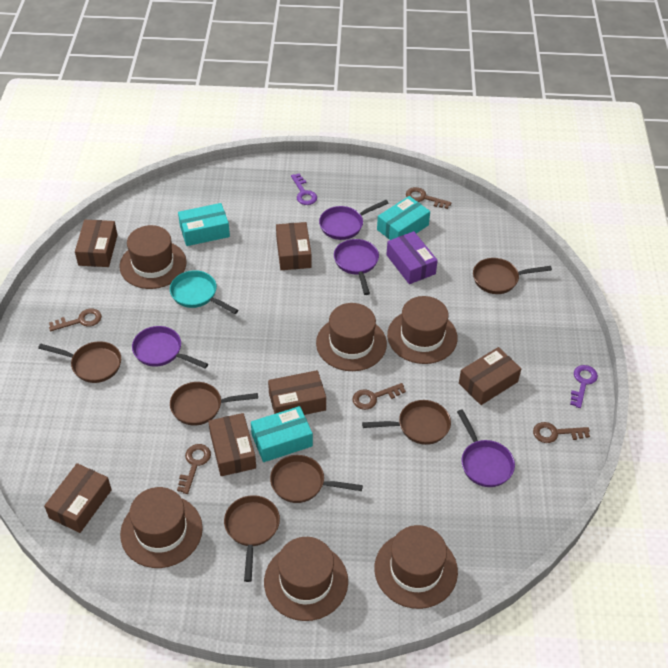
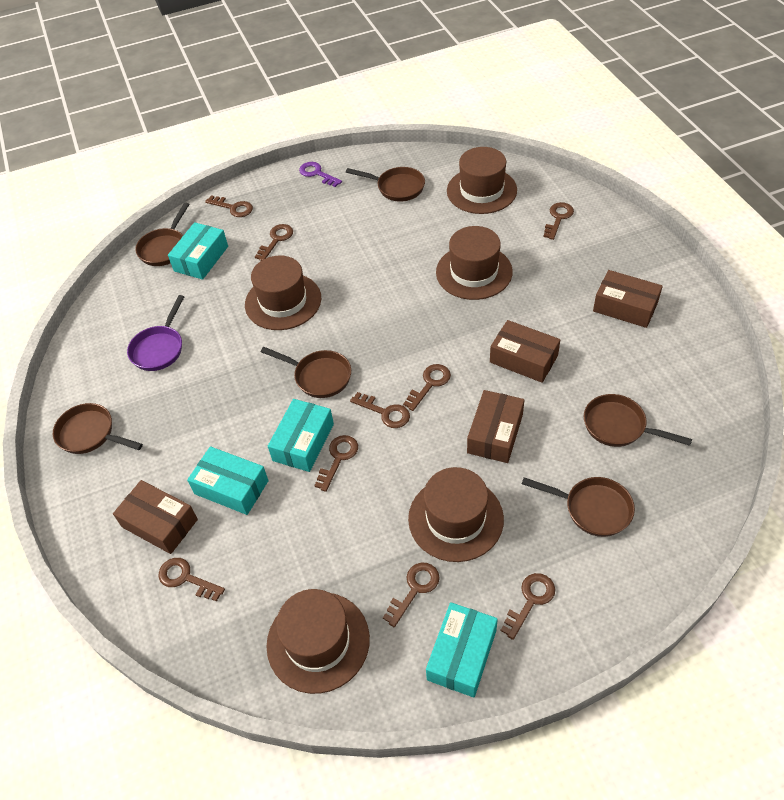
brown box: 6 -> 4
brown hat: 6 -> 5
brown key: 5 -> 9
purple box: 1 -> 0
purple key: 2 -> 1
purple pan: 4 -> 1
turquoise box: 3 -> 4
turquoise pan: 1 -> 0

